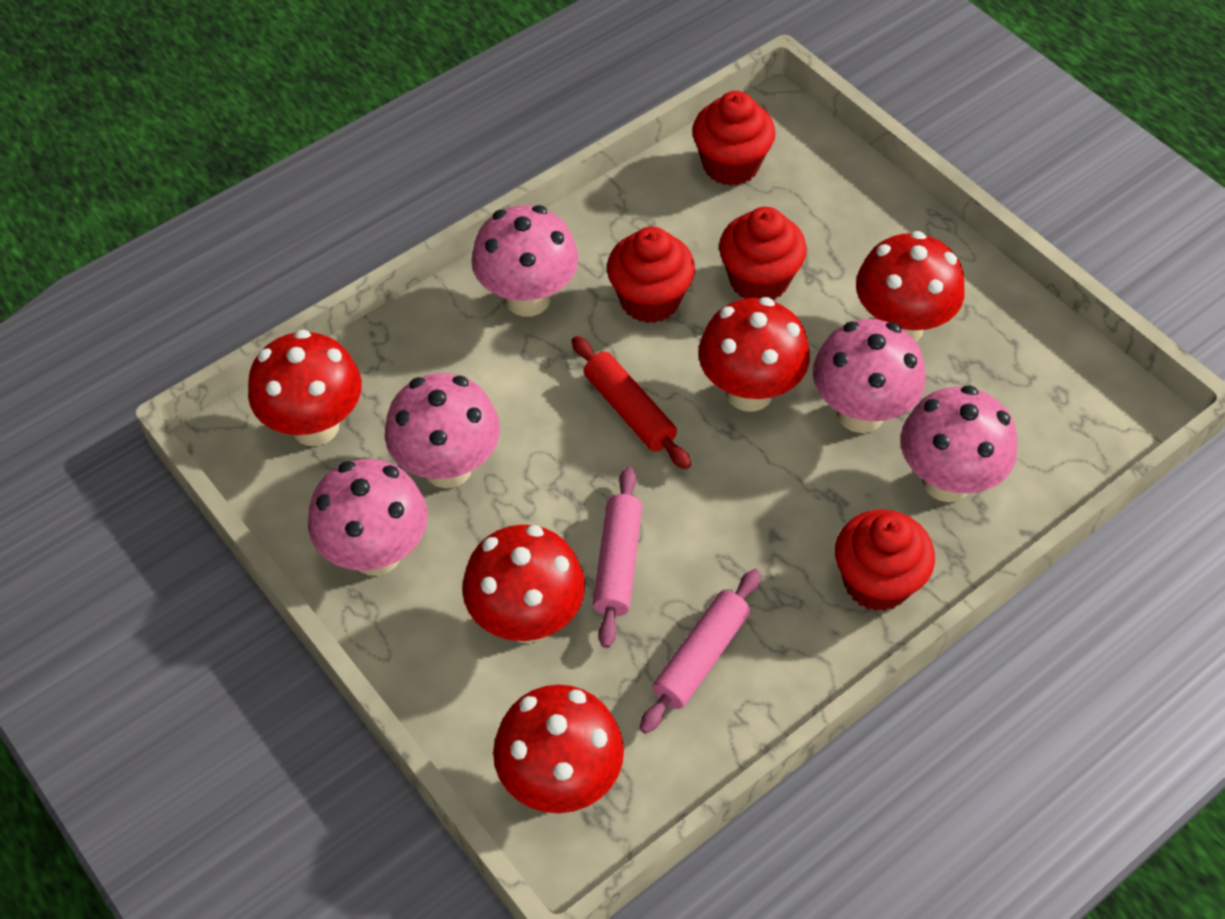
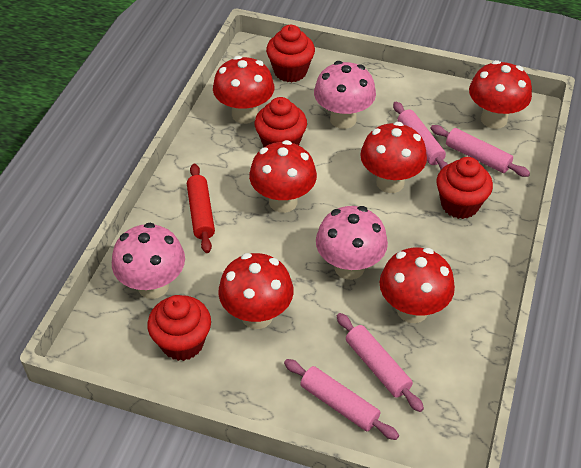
pink mushroom: 5 -> 3
pink rolling pin: 2 -> 4
red mushroom: 5 -> 6

